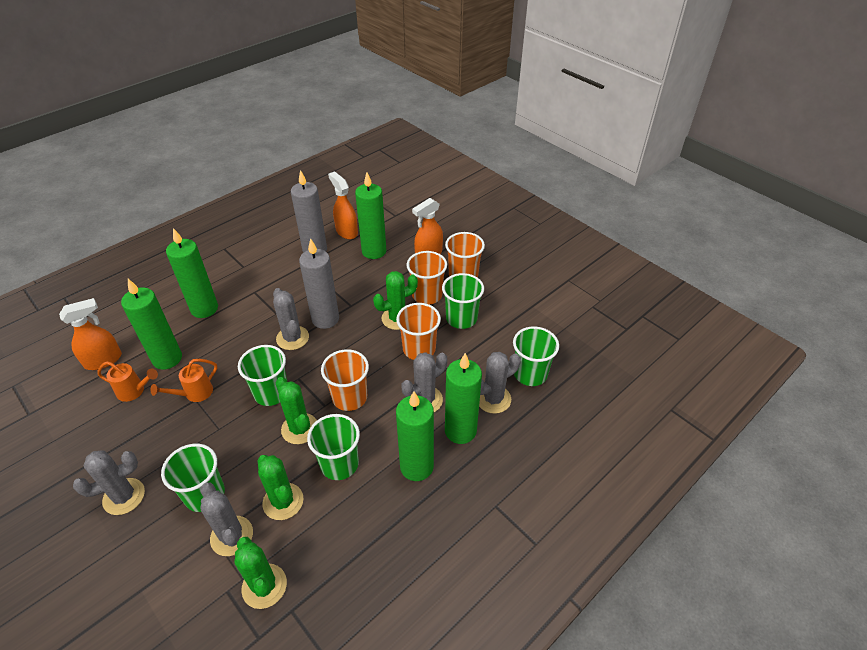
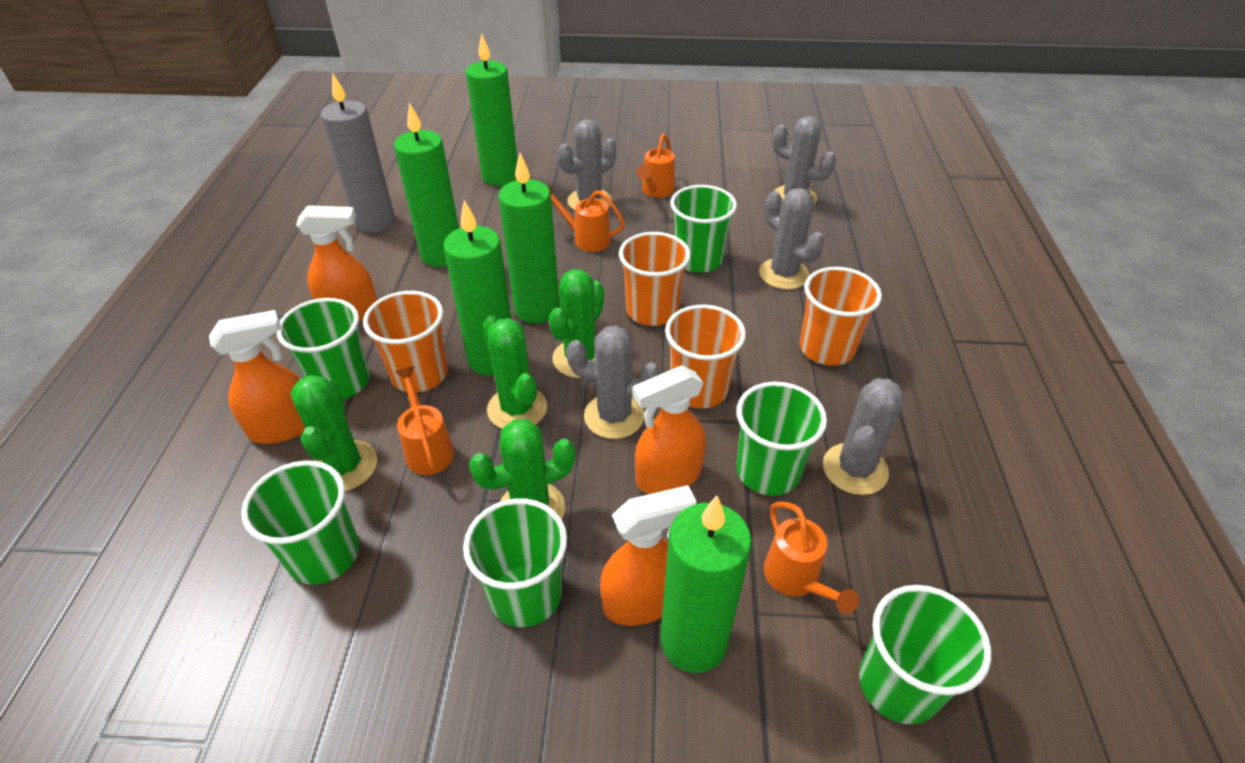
green cup: 5 -> 6
grey candle: 2 -> 1
orange spray bottle: 3 -> 4
orange watering can: 2 -> 4

